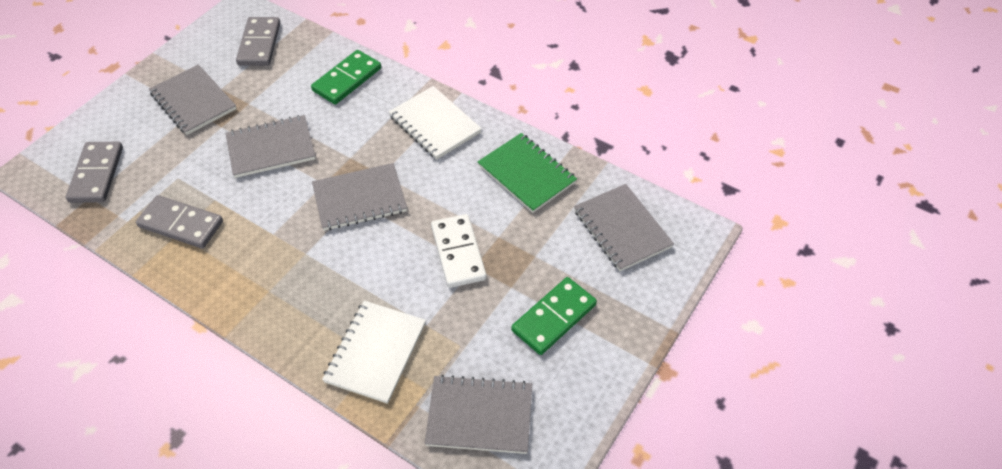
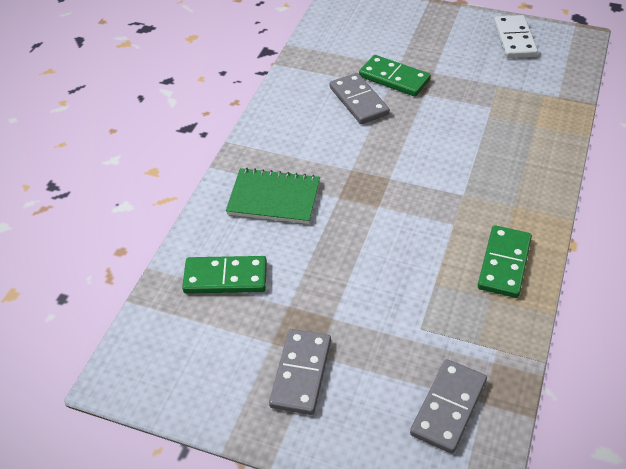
green domino: 2 -> 3
grey notebook: 5 -> 0
white notebook: 2 -> 0

